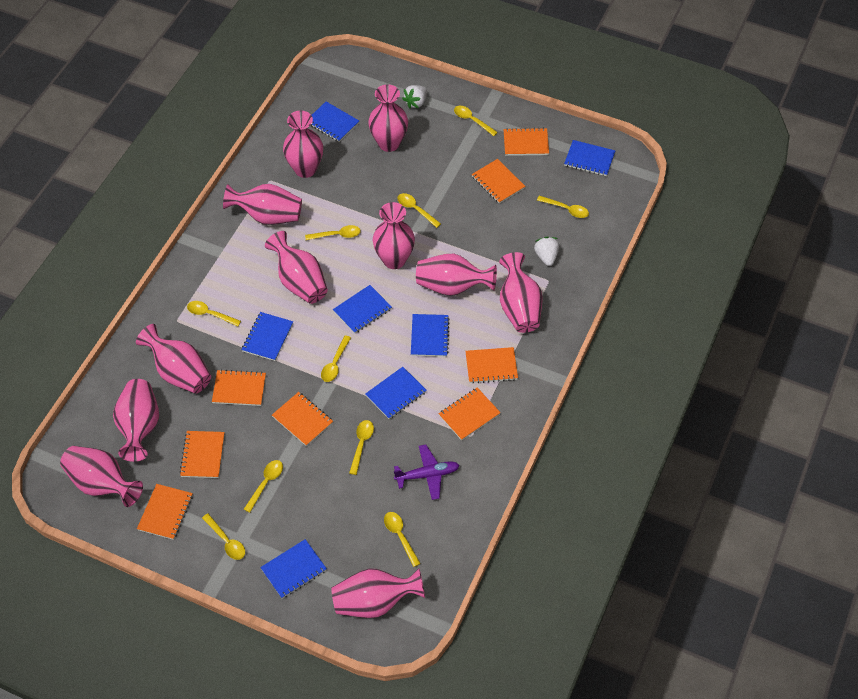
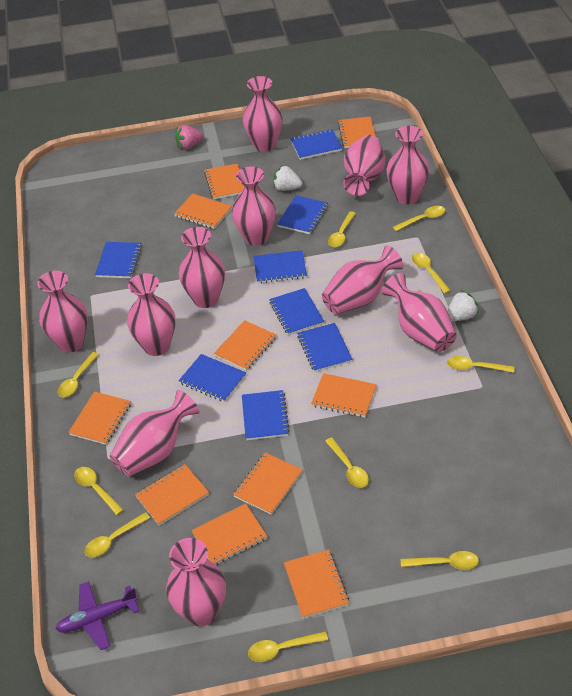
blue notebook: 7 -> 8
orange notebook: 8 -> 10
pink strawberry: 0 -> 1

